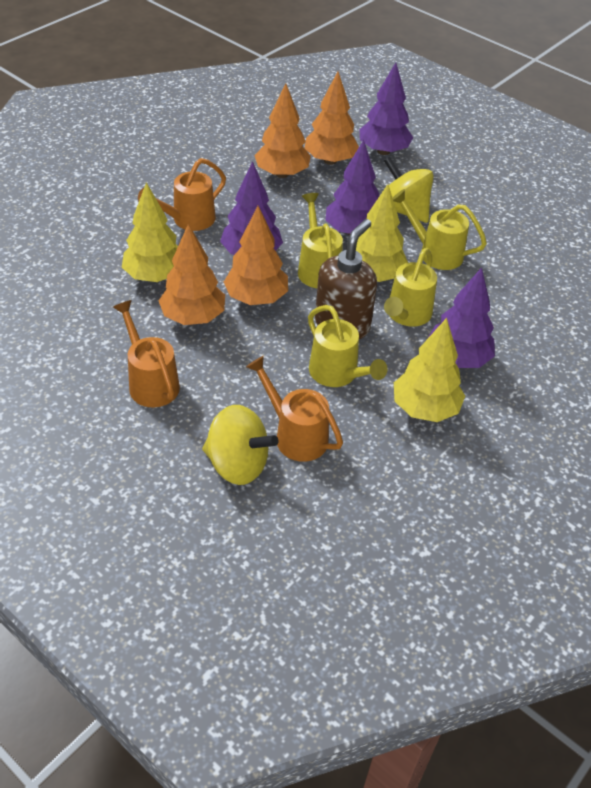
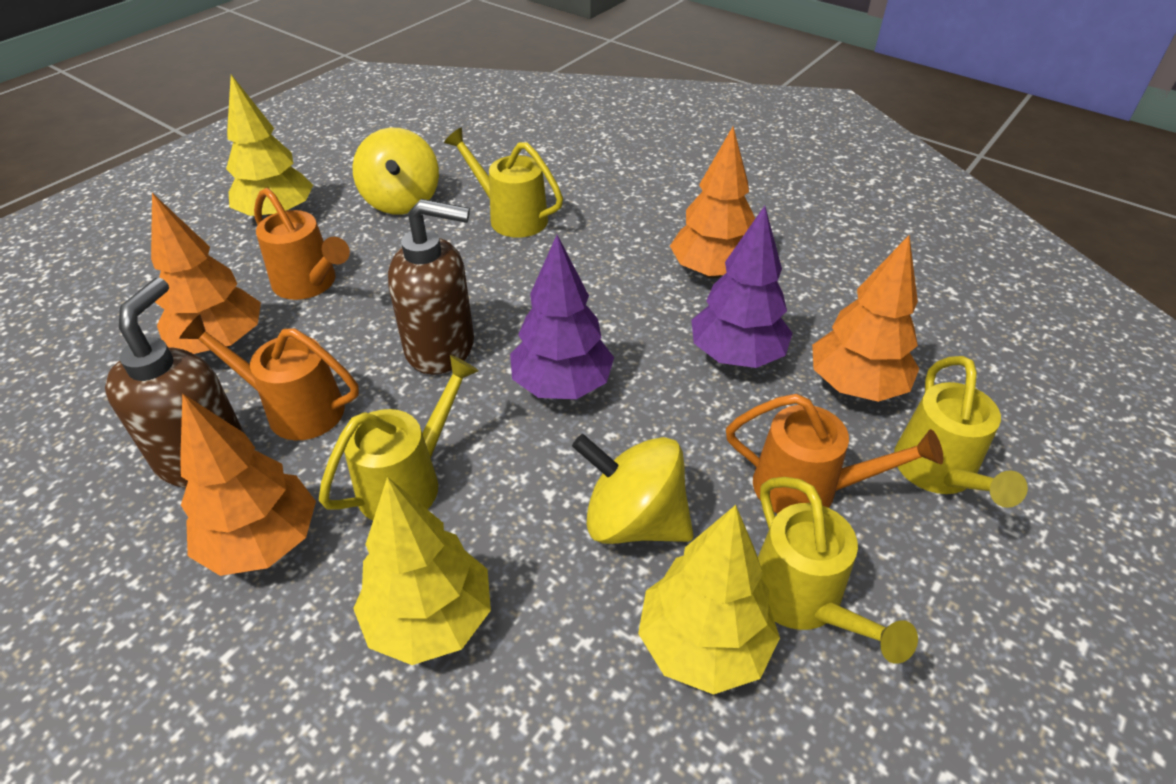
brown soap dispenser: 1 -> 2
purple tree: 4 -> 2

